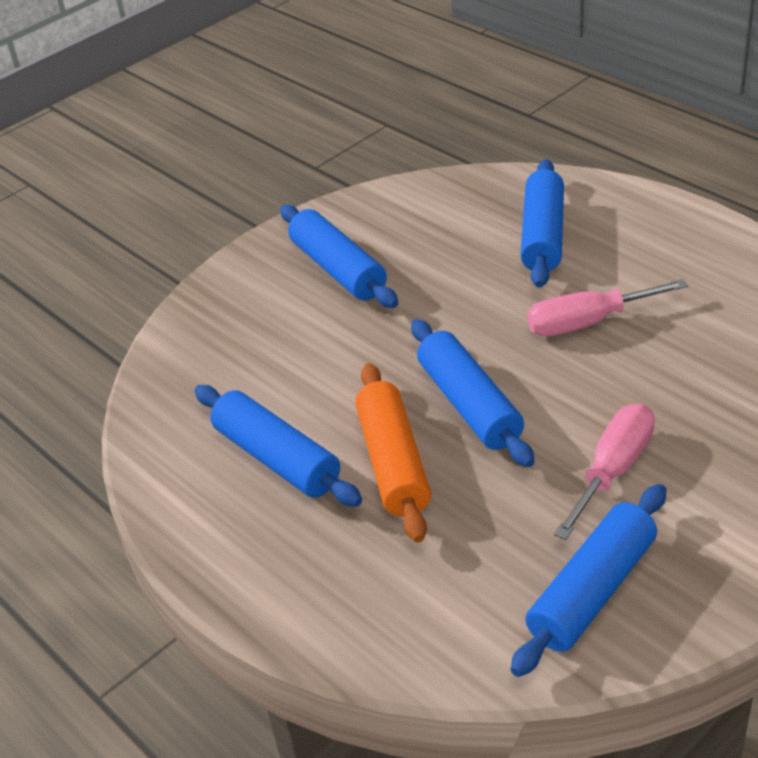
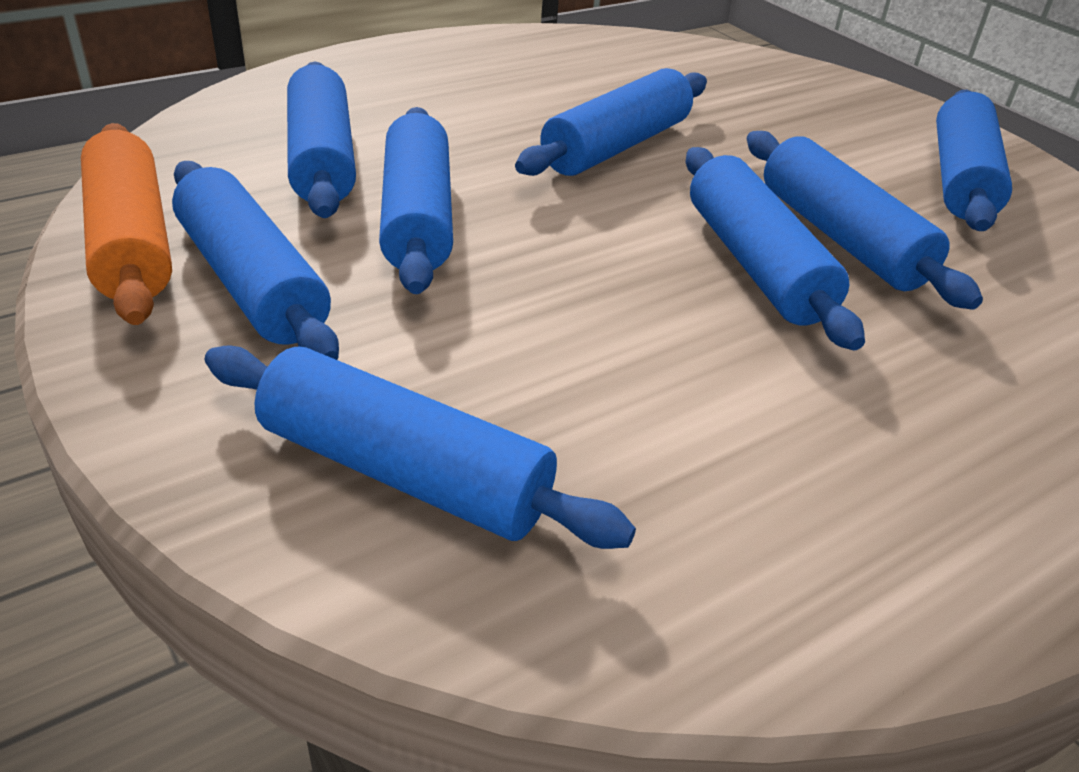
blue rolling pin: 5 -> 8
pink screwdriver: 2 -> 0

